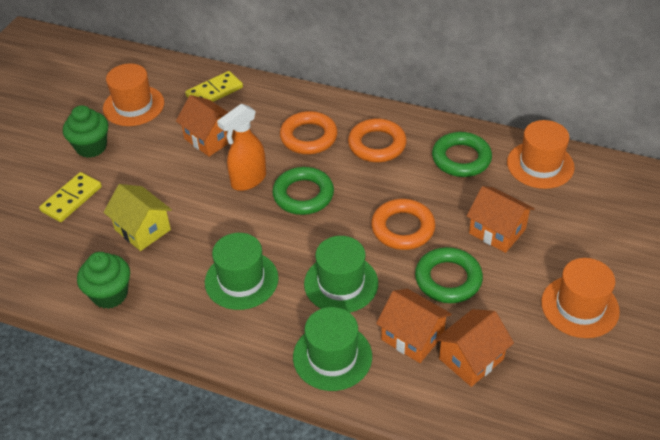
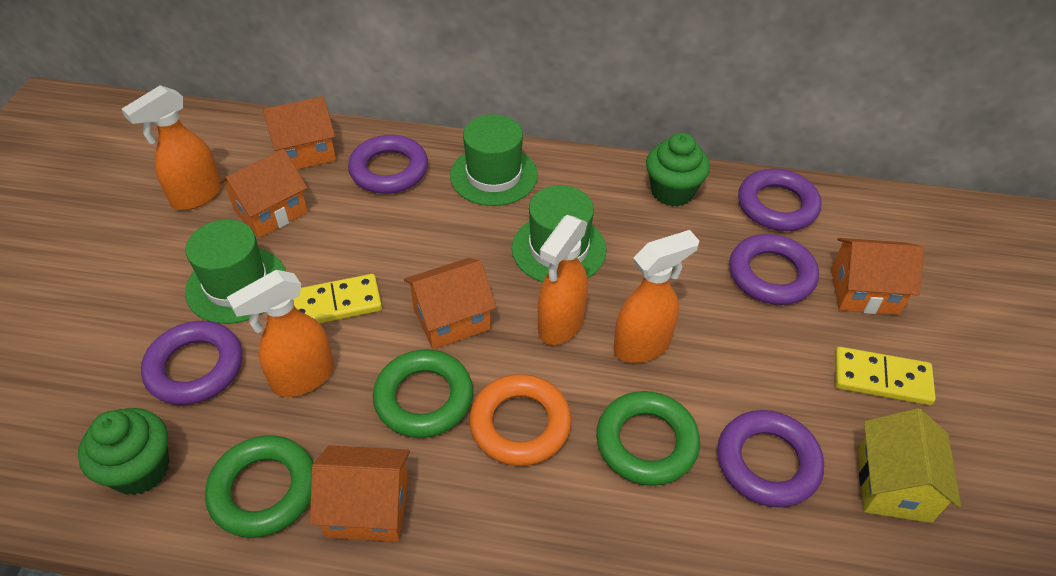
orange hat: 3 -> 0
orange house: 4 -> 5
orange ring: 3 -> 1
orange spray bottle: 1 -> 4
purple ring: 0 -> 5

